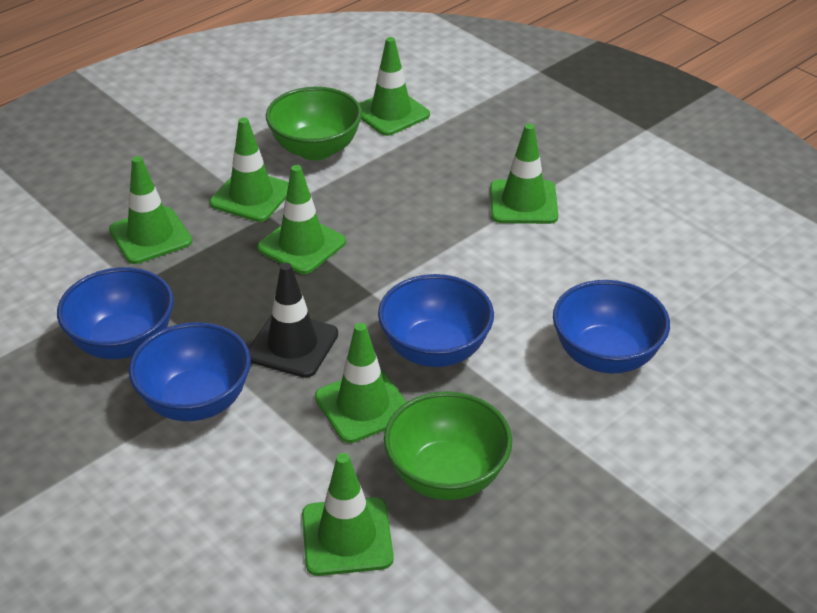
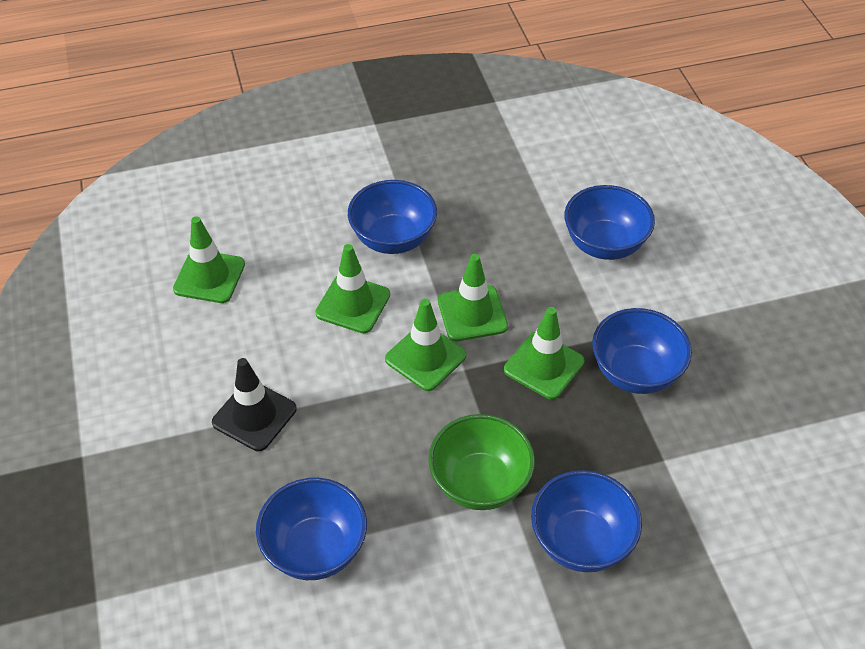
blue bowl: 4 -> 5
green bowl: 2 -> 1
green traffic cone: 7 -> 5

